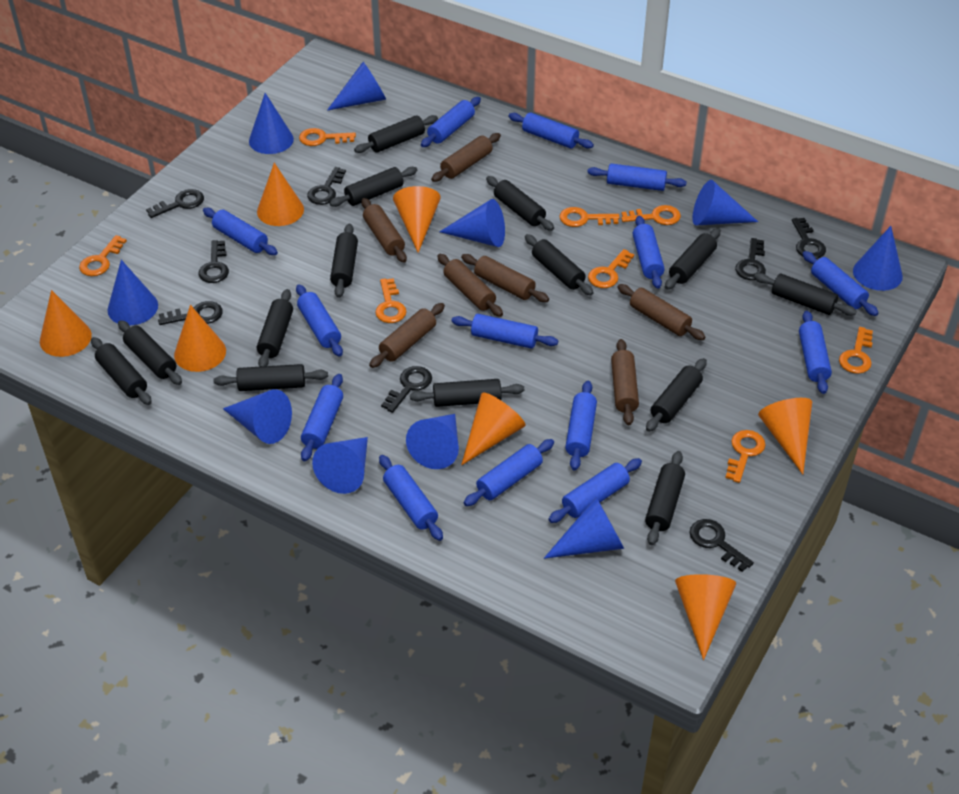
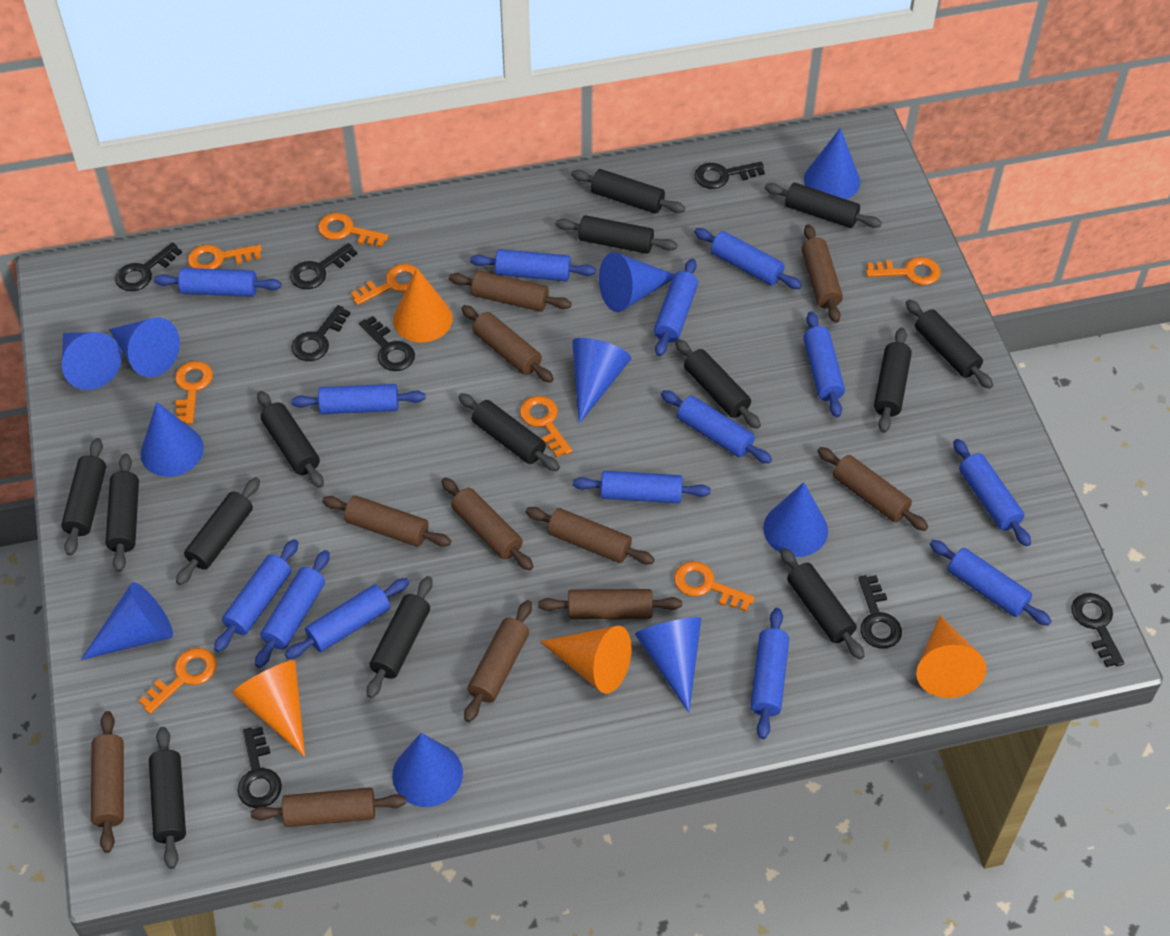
brown rolling pin: 7 -> 11
orange cone: 7 -> 4

